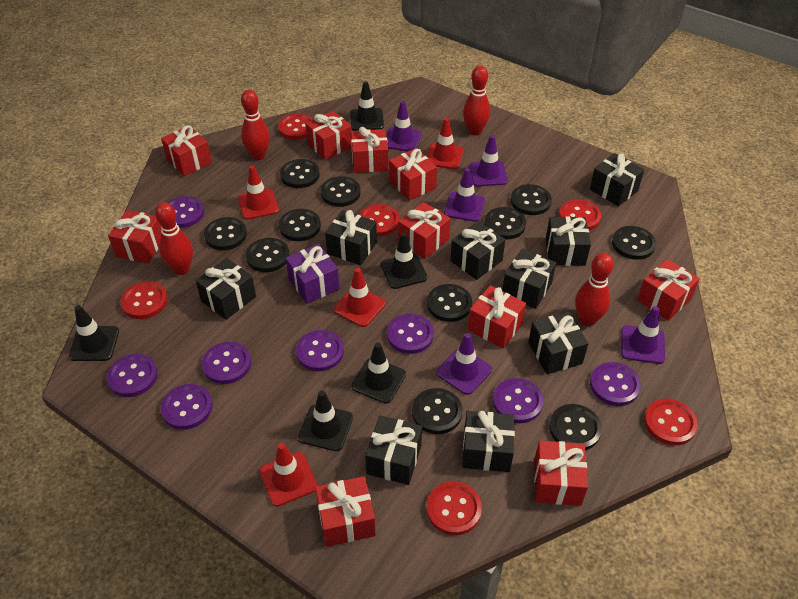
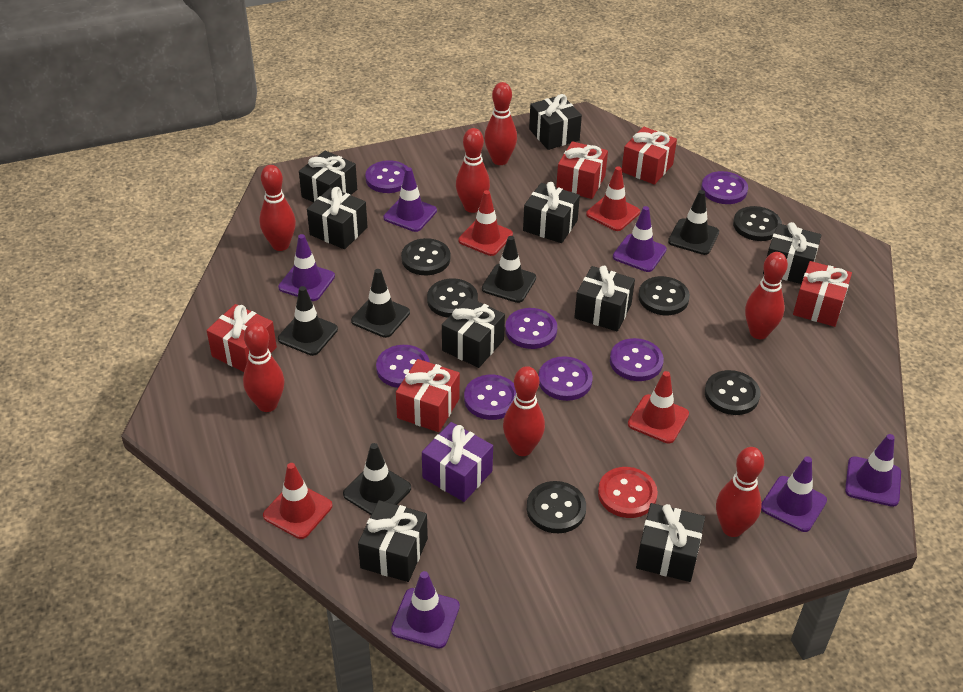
black button: 11 -> 6
purple button: 8 -> 7
purple traffic cone: 5 -> 6
red bowling pin: 4 -> 7
red button: 6 -> 1
red gift: 10 -> 5

